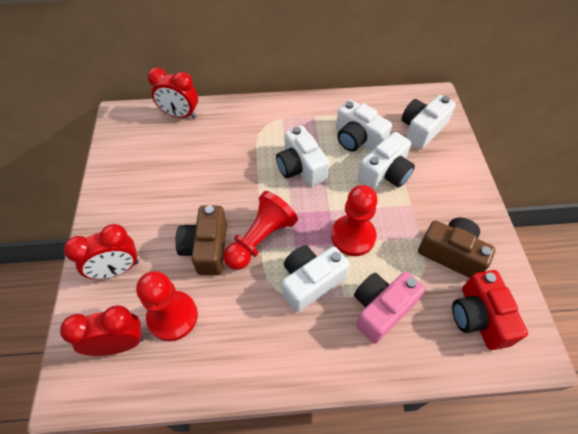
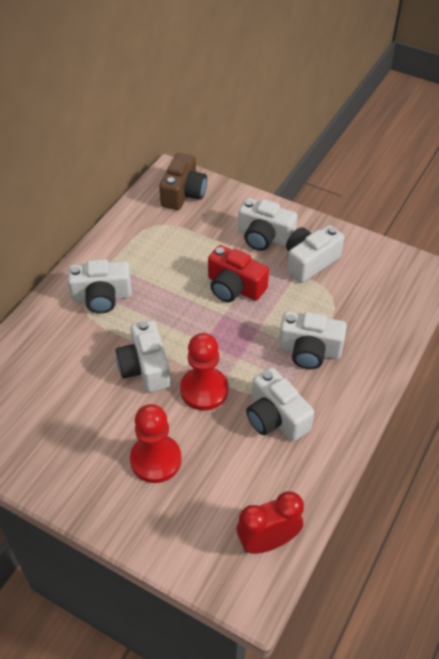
brown camera: 2 -> 1
pink camera: 1 -> 0
red clock: 3 -> 1
red pawn: 3 -> 2
white camera: 5 -> 6

